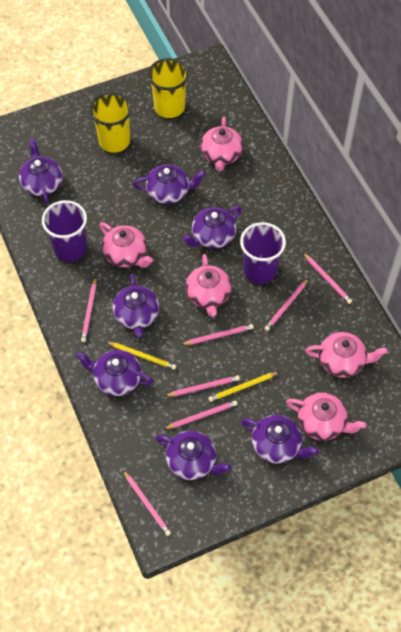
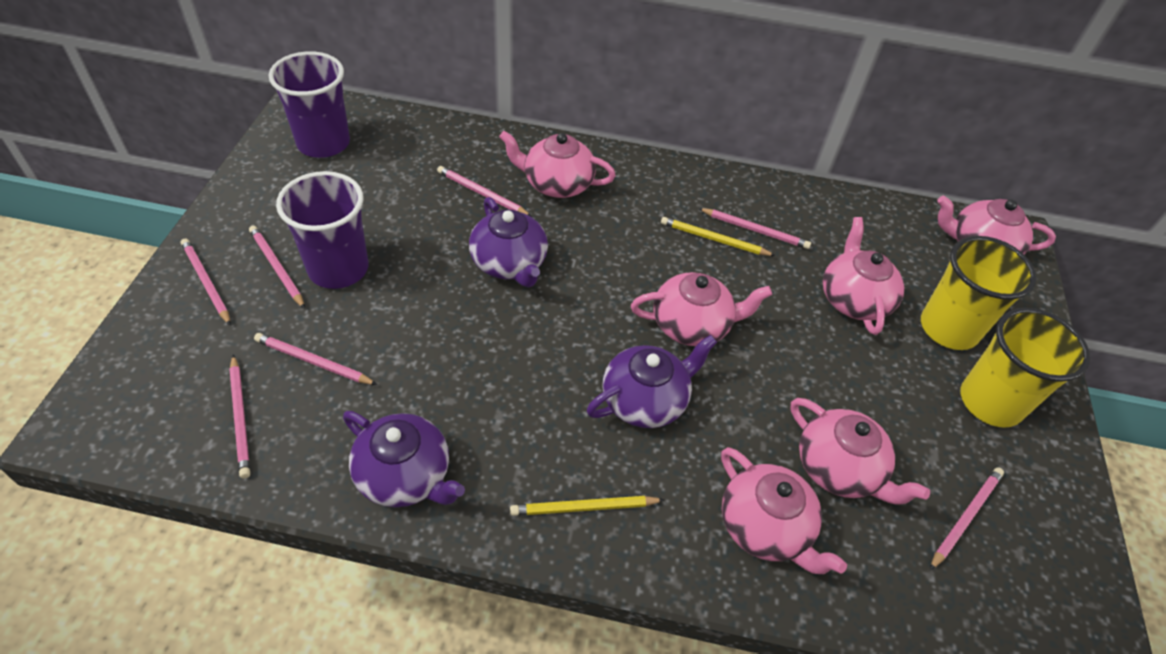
pink teapot: 5 -> 6
purple teapot: 7 -> 3

